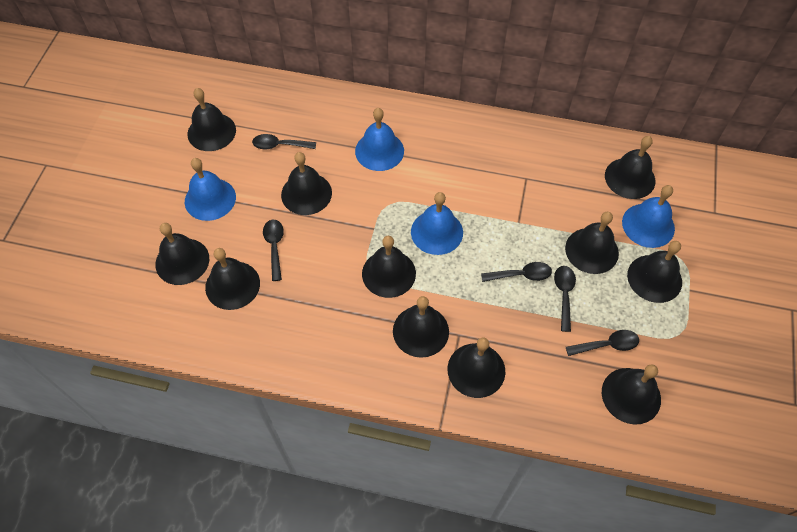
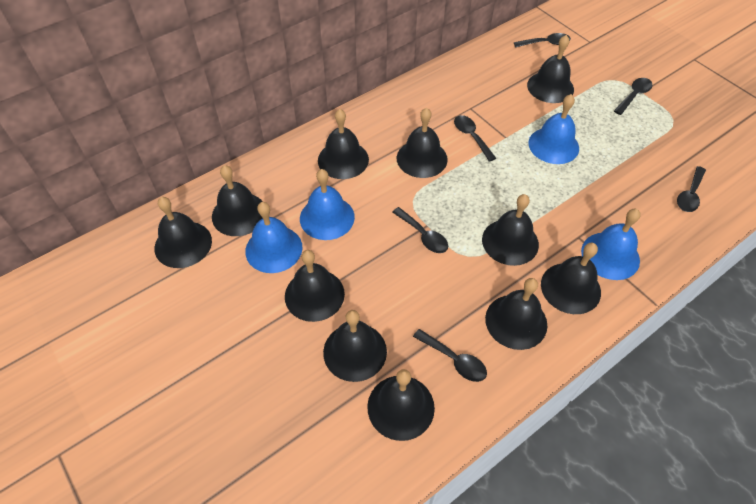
black spoon: 5 -> 6

